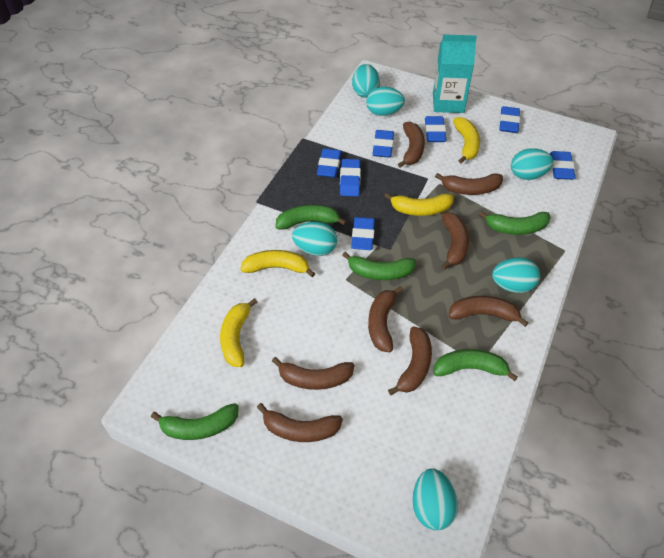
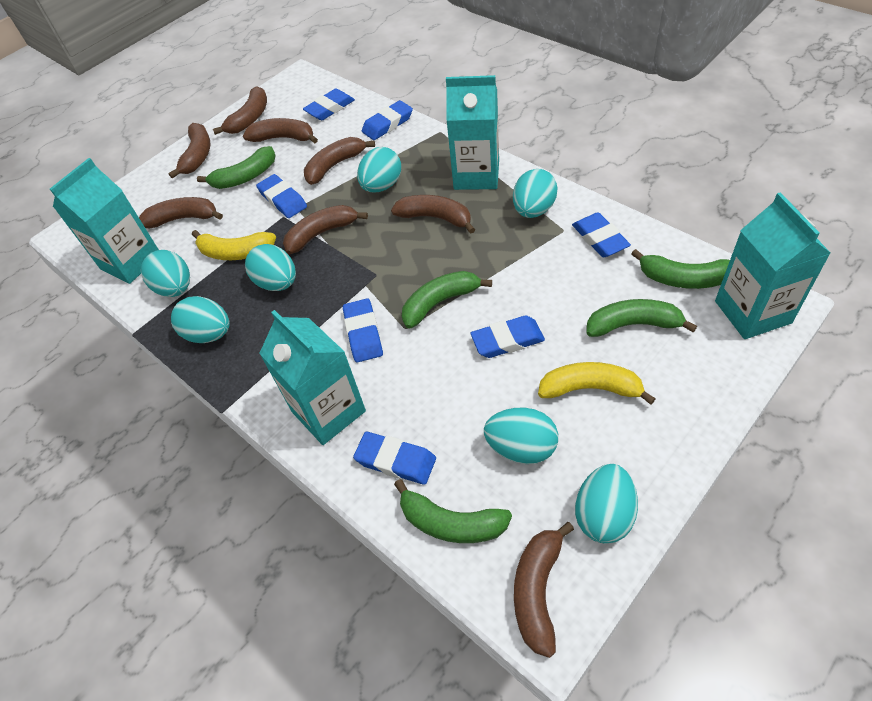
turquoise carton: 1 -> 4
turquoise egg: 6 -> 7
yellow banana: 4 -> 2

